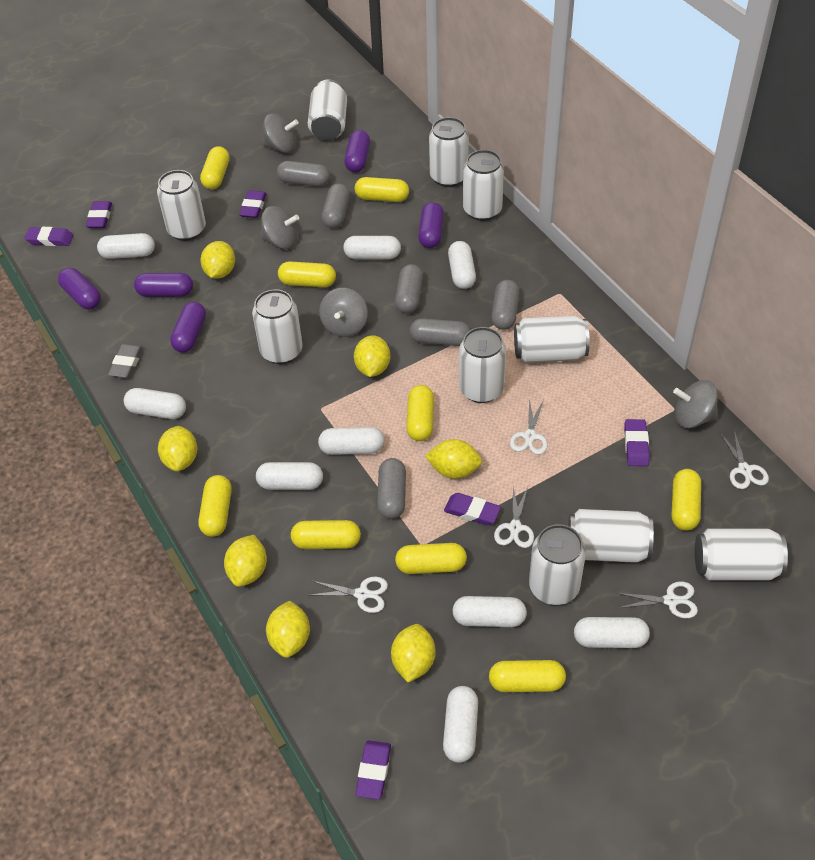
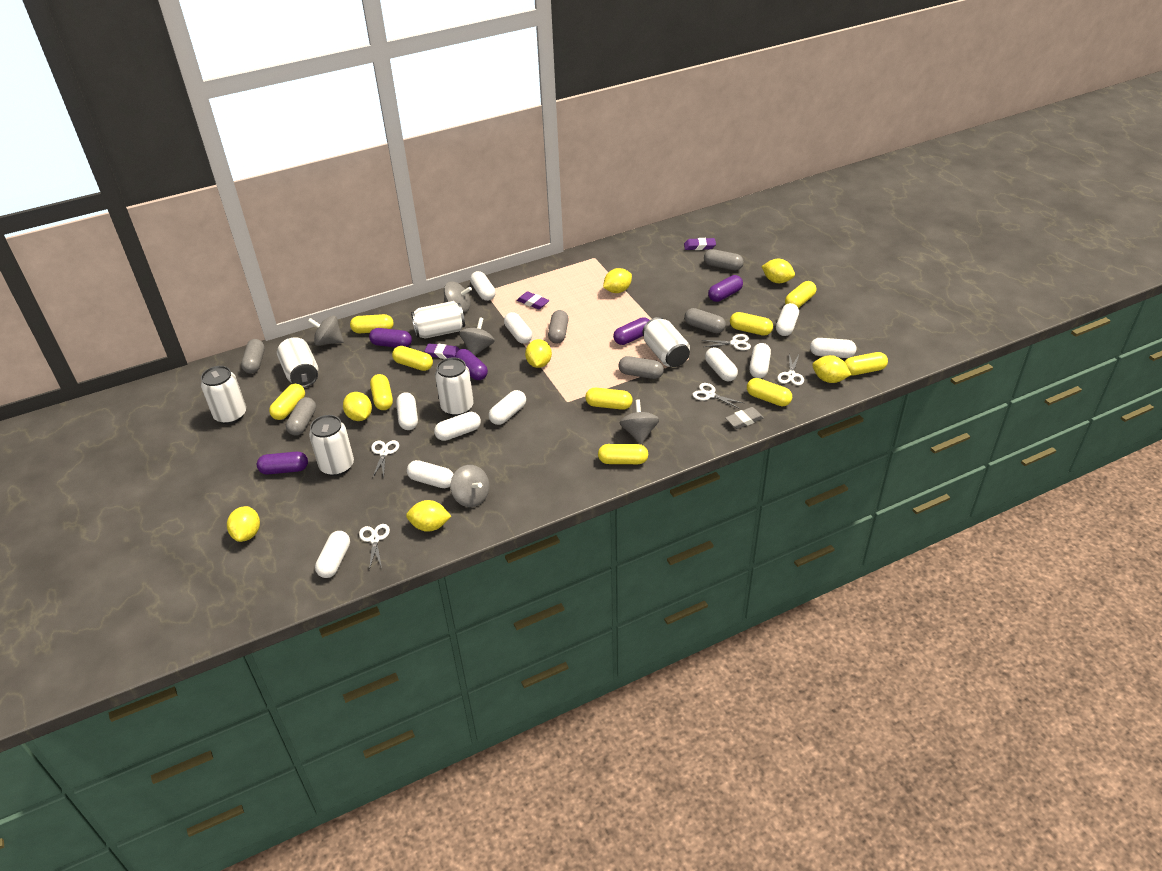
grey spinning top: 4 -> 5
purple eraser: 6 -> 3
white can: 10 -> 6
white capsule: 9 -> 11
yellow capsule: 9 -> 10

